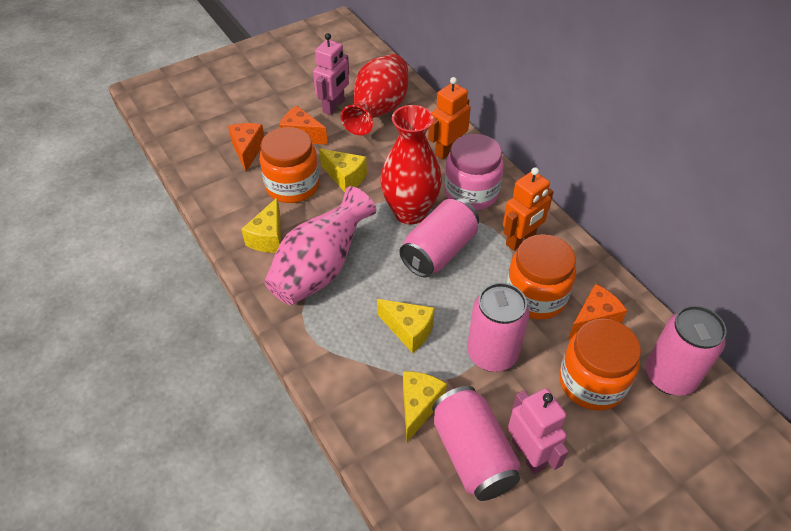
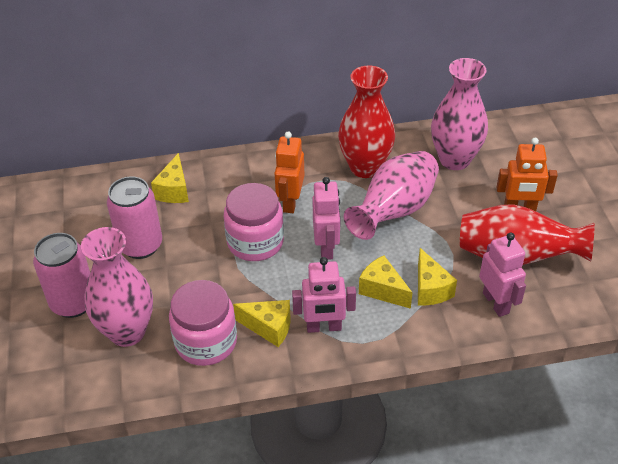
orange cheese: 3 -> 0
orange jar: 3 -> 0
pink can: 4 -> 2
pink jar: 1 -> 2
pink robot: 2 -> 3
pink vase: 1 -> 3

